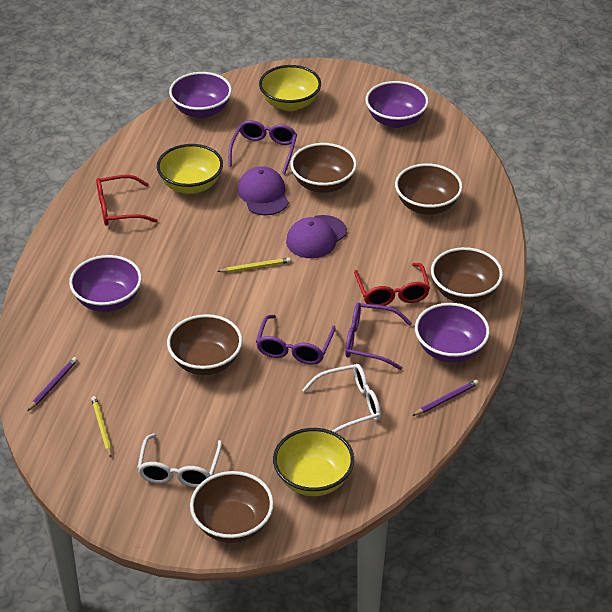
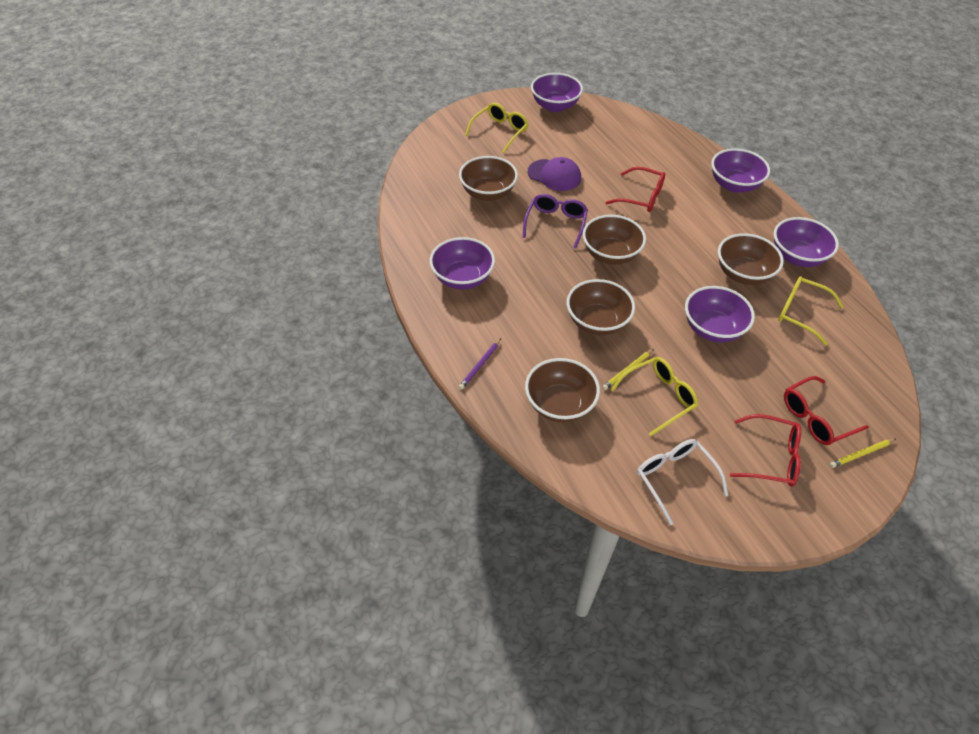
purple bowl: 4 -> 5
purple cap: 2 -> 1
purple glasses: 3 -> 1
purple pencil: 2 -> 1
red glasses: 2 -> 3
white glasses: 2 -> 1
yellow bowl: 3 -> 0
yellow glasses: 0 -> 3

